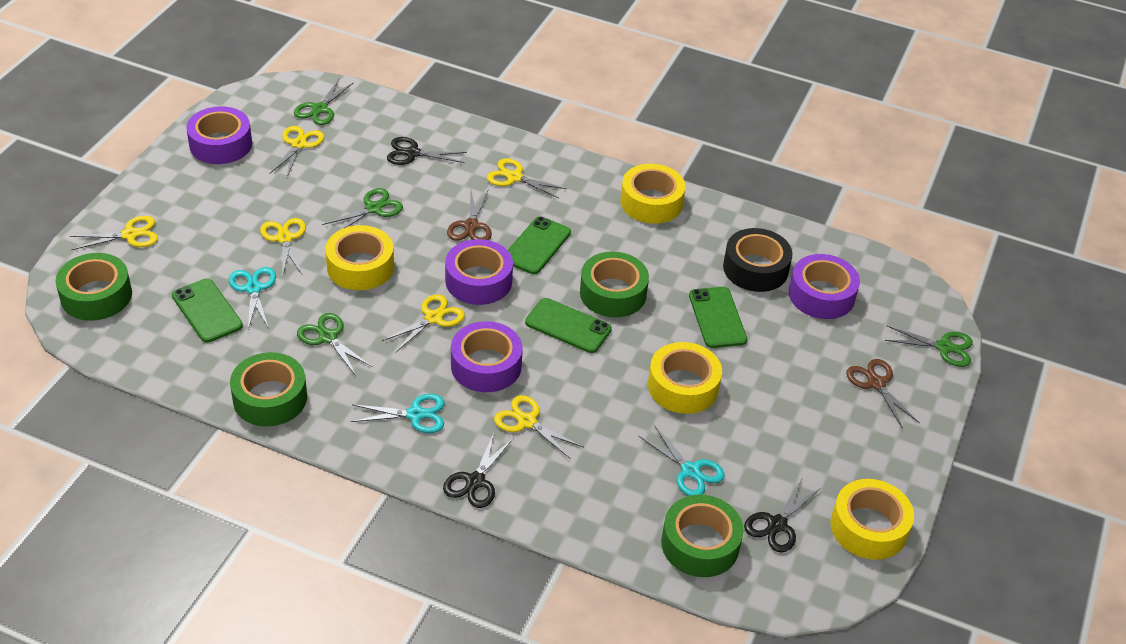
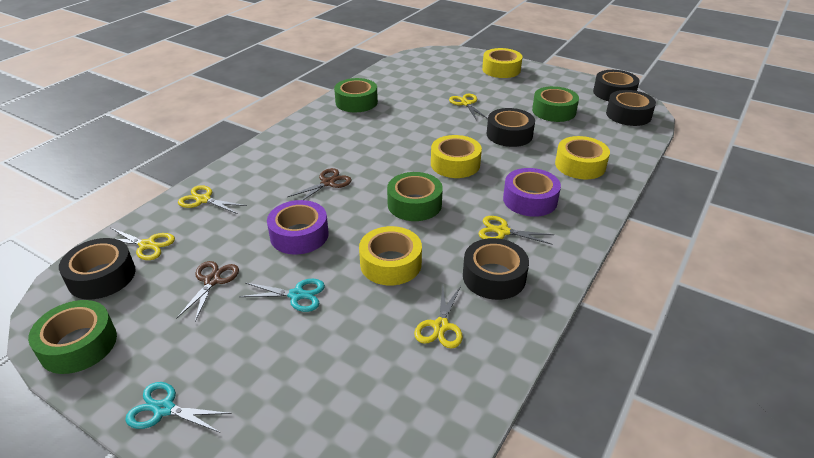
black scissors: 3 -> 0
black tape: 1 -> 5
green phone: 4 -> 0
green scissors: 4 -> 0
purple tape: 4 -> 2
turquoise scissors: 3 -> 2
yellow scissors: 6 -> 5

